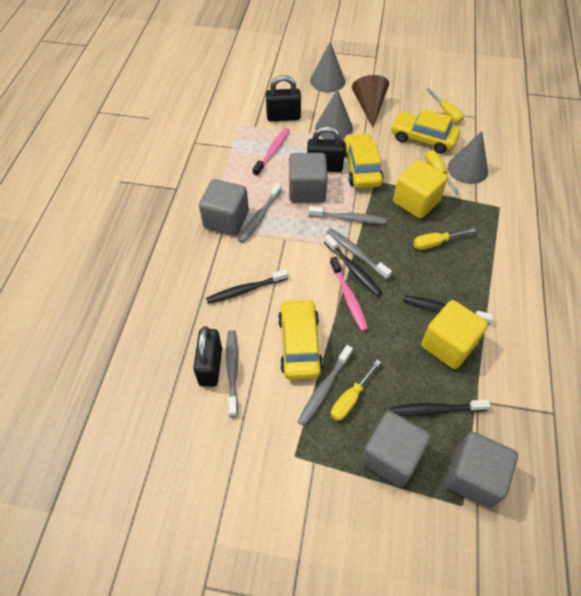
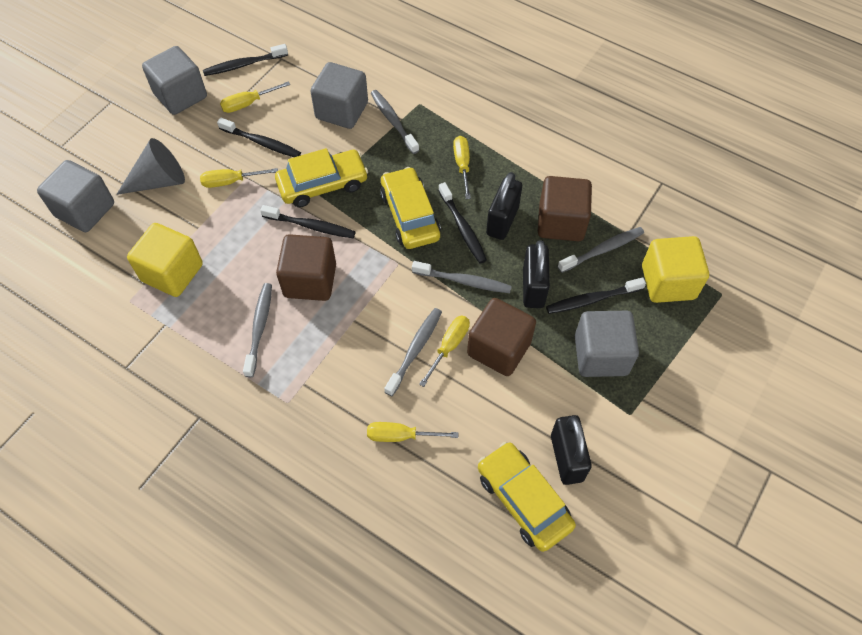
black toothbrush: 4 -> 5
brown cone: 1 -> 0
brown cube: 0 -> 3
grey cone: 3 -> 1
pink toothbrush: 2 -> 0
yellow screwdriver: 4 -> 5

